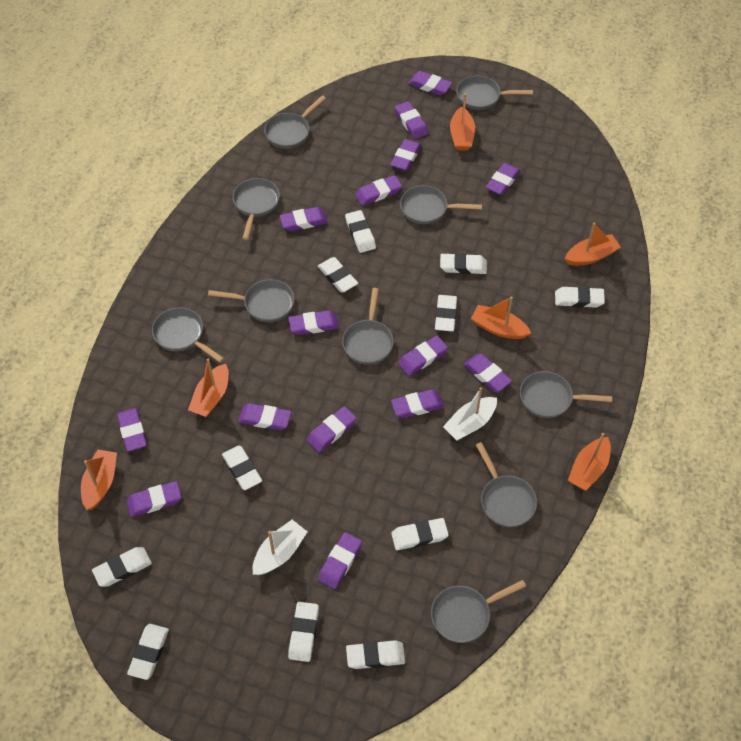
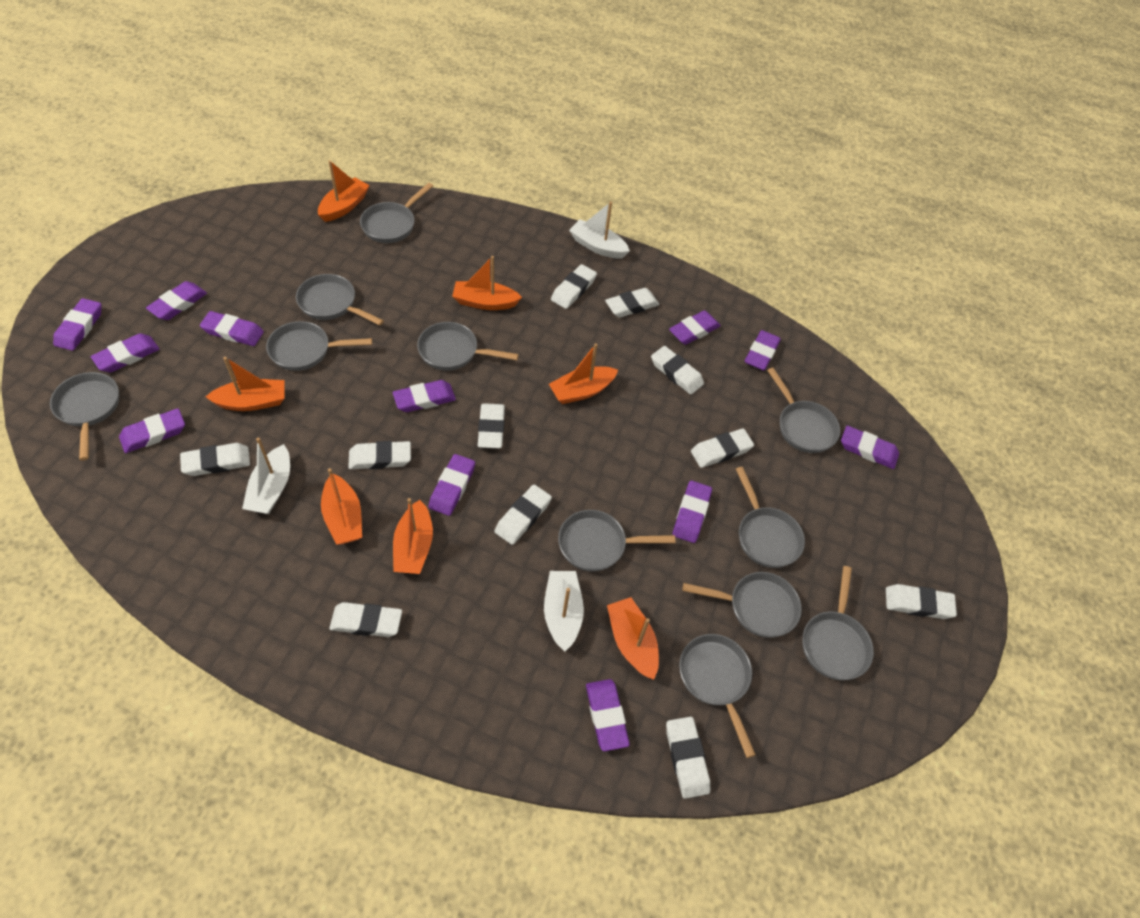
grey pan: 10 -> 11
orange boat: 6 -> 7
purple eraser: 15 -> 12
white boat: 2 -> 3

